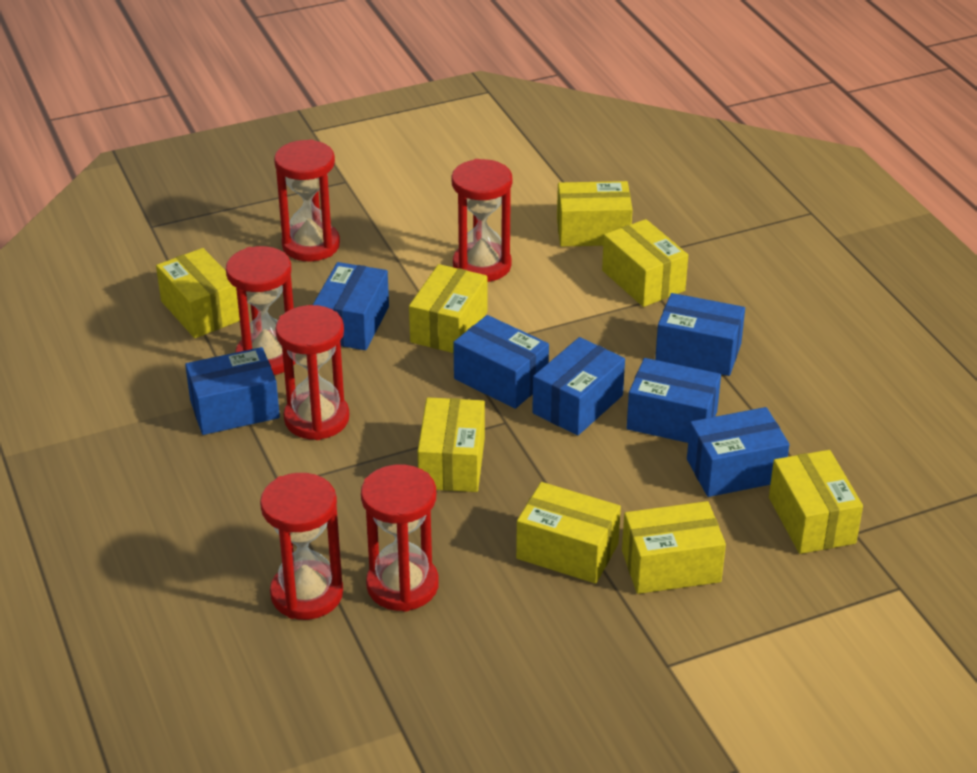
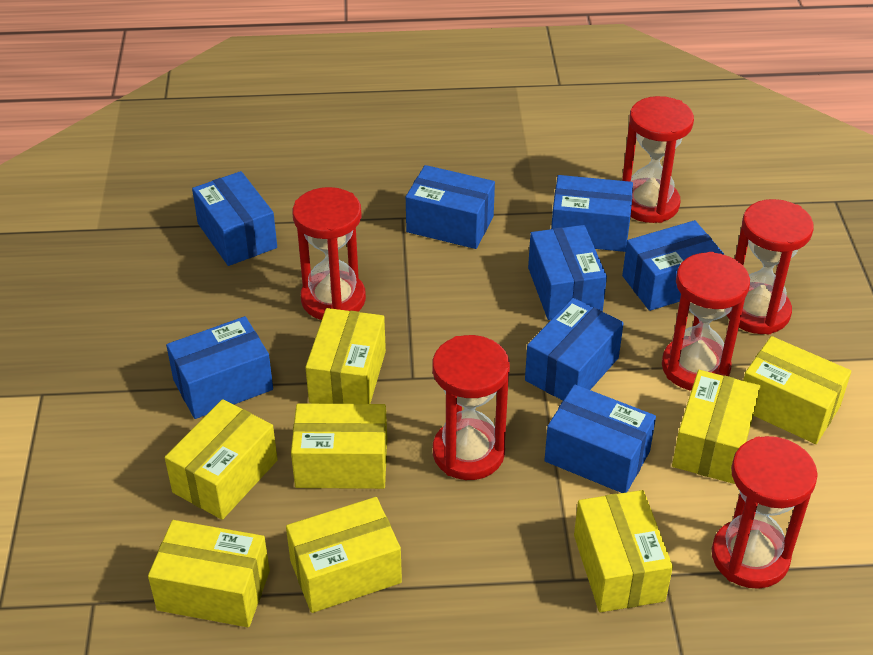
blue box: 7 -> 8

